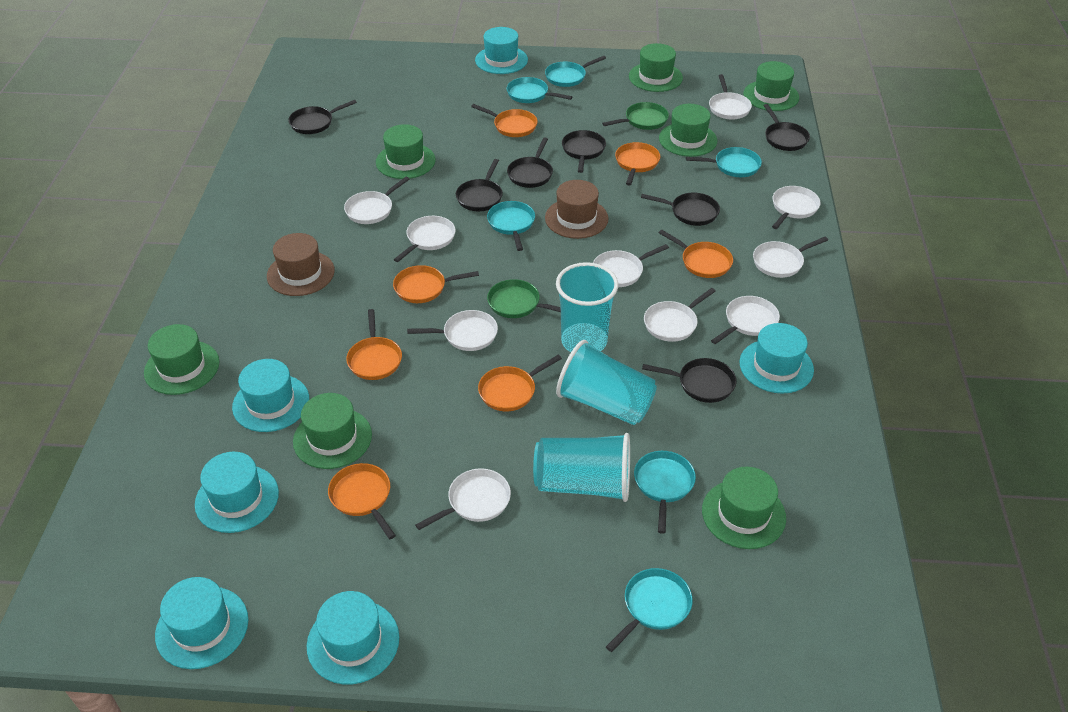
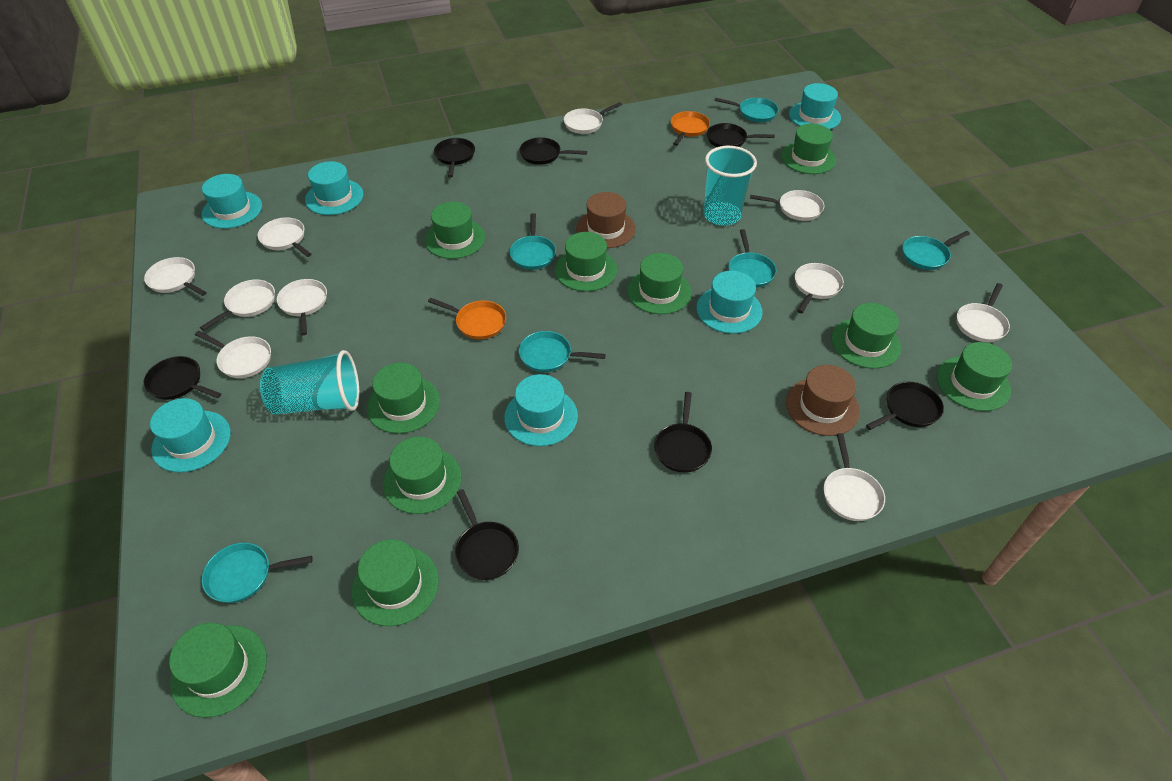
green hat: 7 -> 10
green pan: 2 -> 0
orange pan: 7 -> 2
turquoise cup: 3 -> 2

